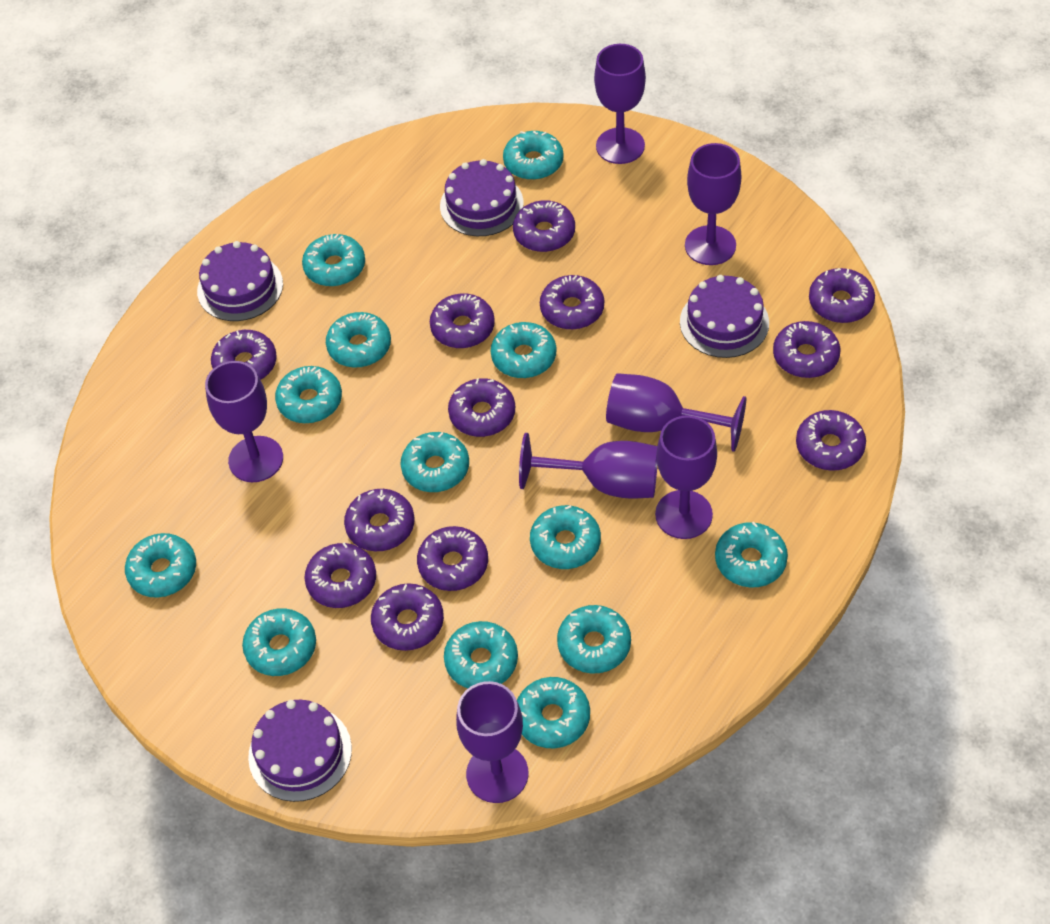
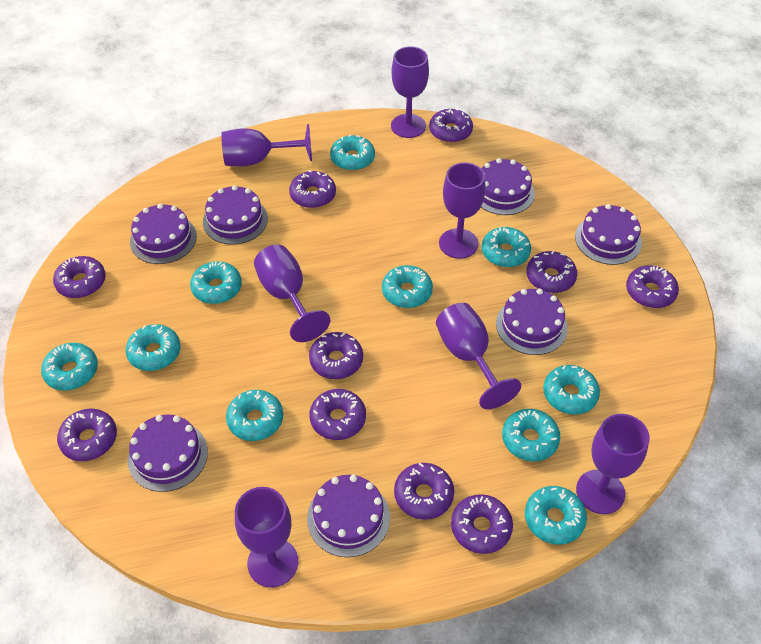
purple cake: 4 -> 7
purple donut: 12 -> 10
turquoise donut: 13 -> 10

